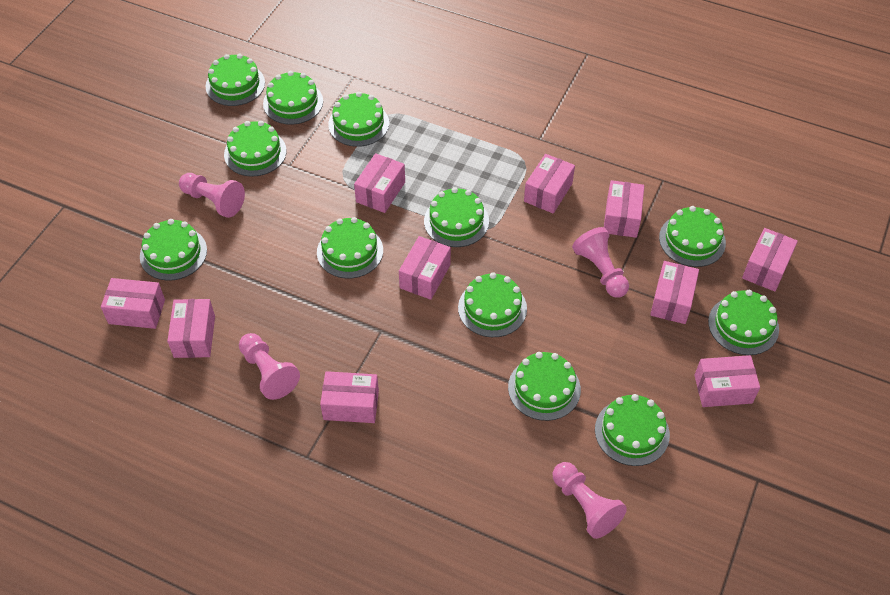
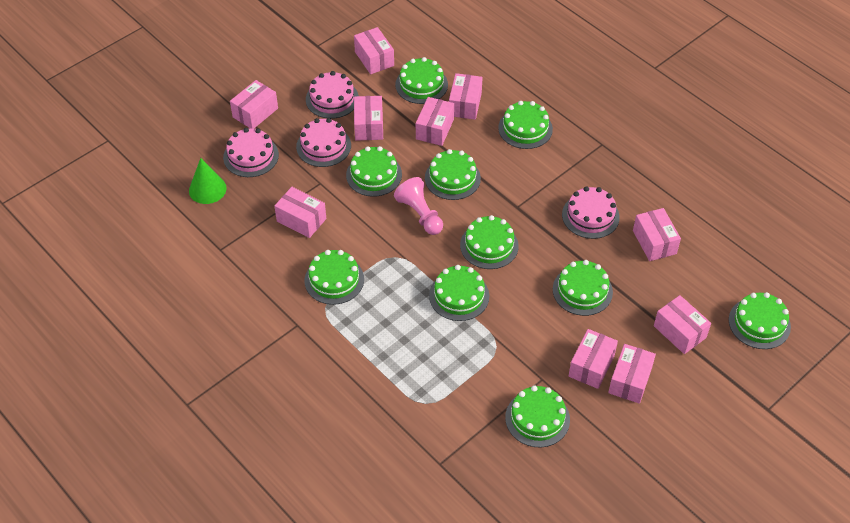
green cake: 12 -> 10
green cone: 0 -> 1
pink cake: 0 -> 4
pink pawn: 4 -> 1

